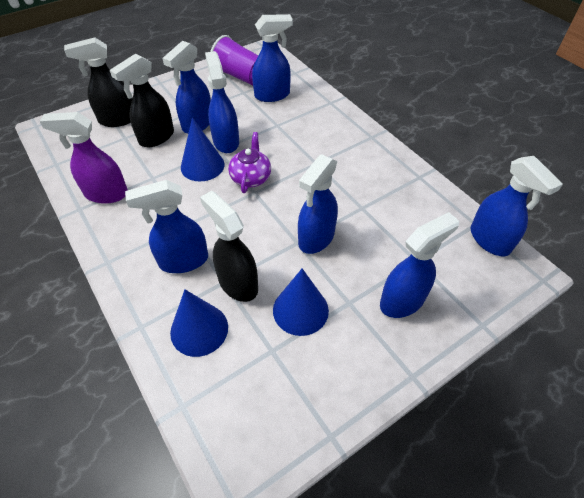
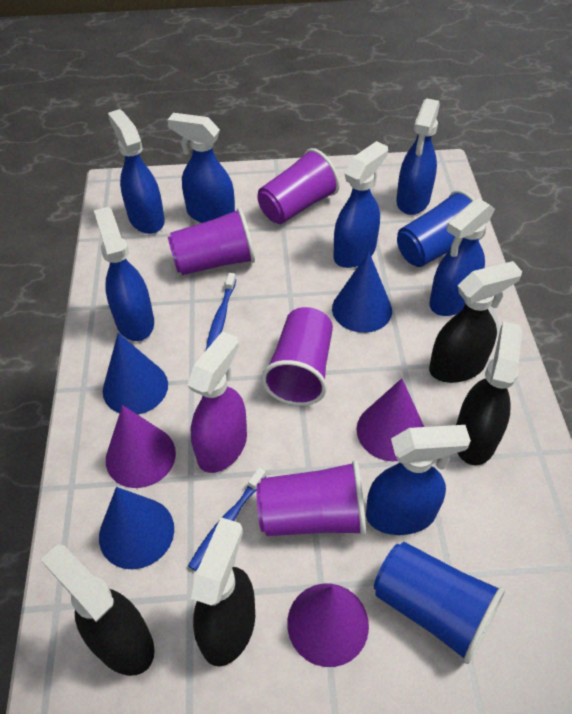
black spray bottle: 3 -> 4
blue cup: 0 -> 2
blue toothbrush: 0 -> 2
purple cone: 0 -> 3
purple cup: 1 -> 4
purple teapot: 1 -> 0

